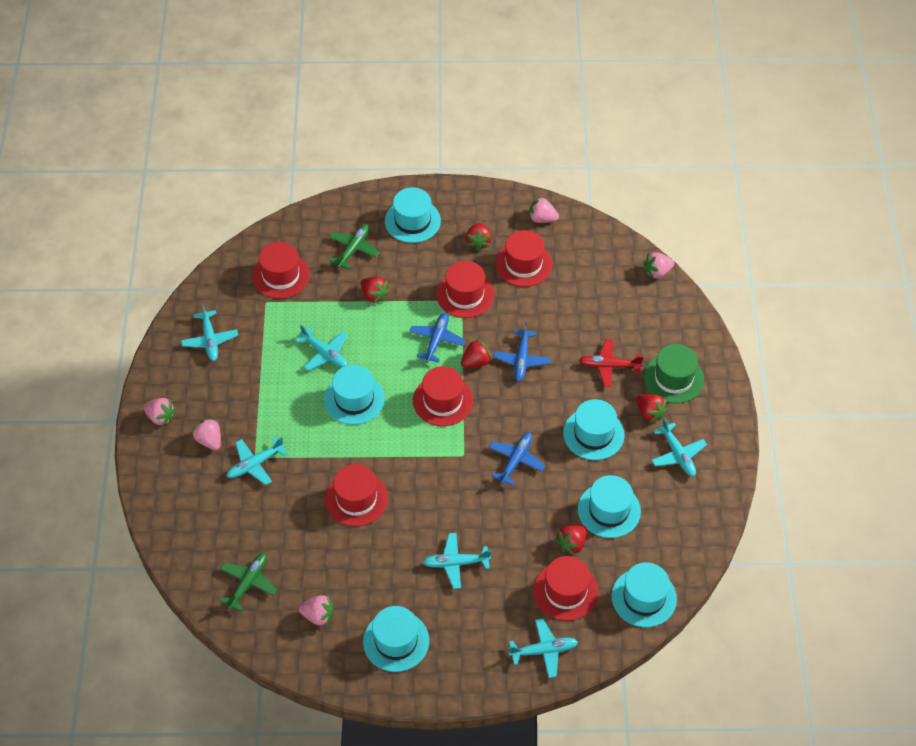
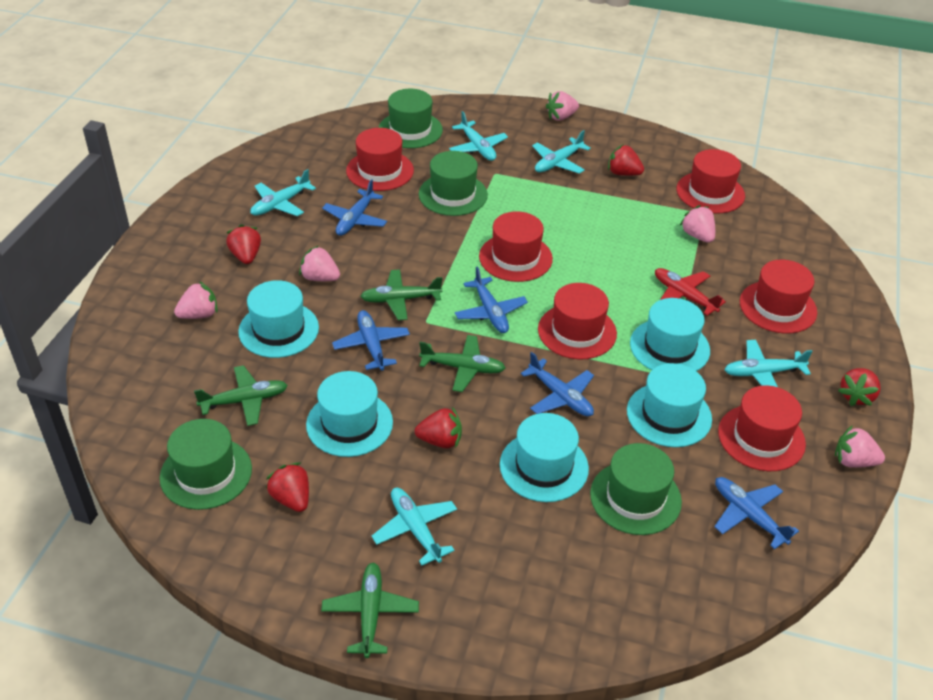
blue plane: 3 -> 5
green hat: 1 -> 4
green plane: 2 -> 4
turquoise hat: 6 -> 5
turquoise plane: 6 -> 5

